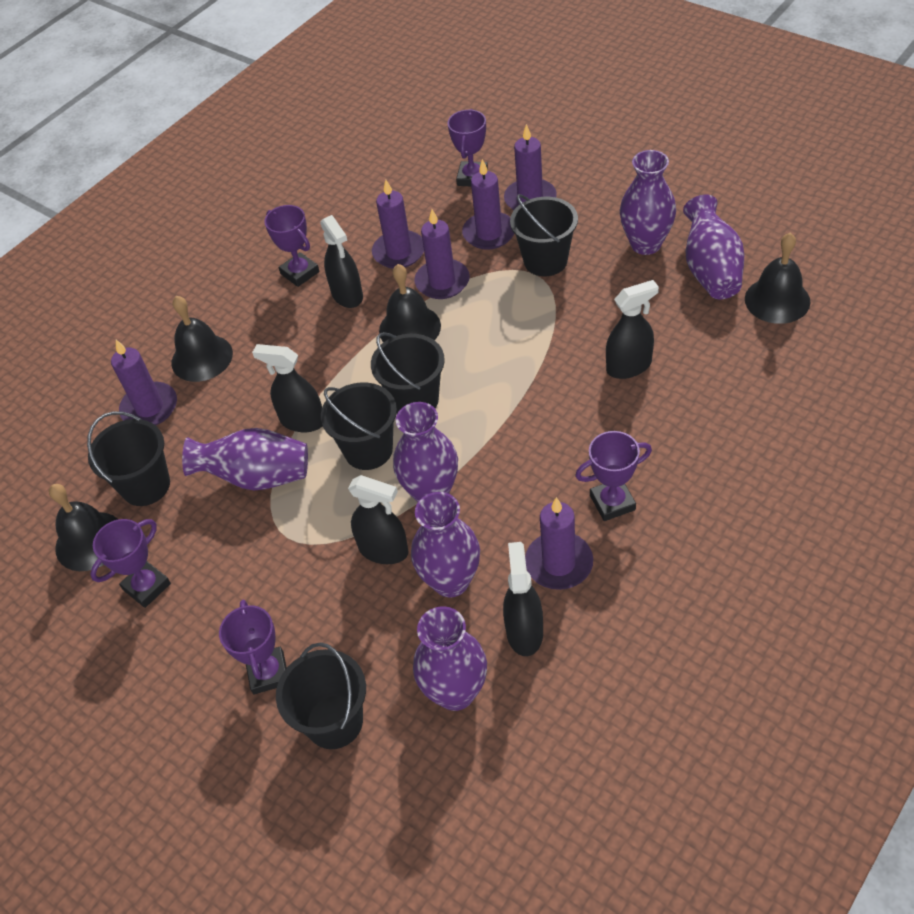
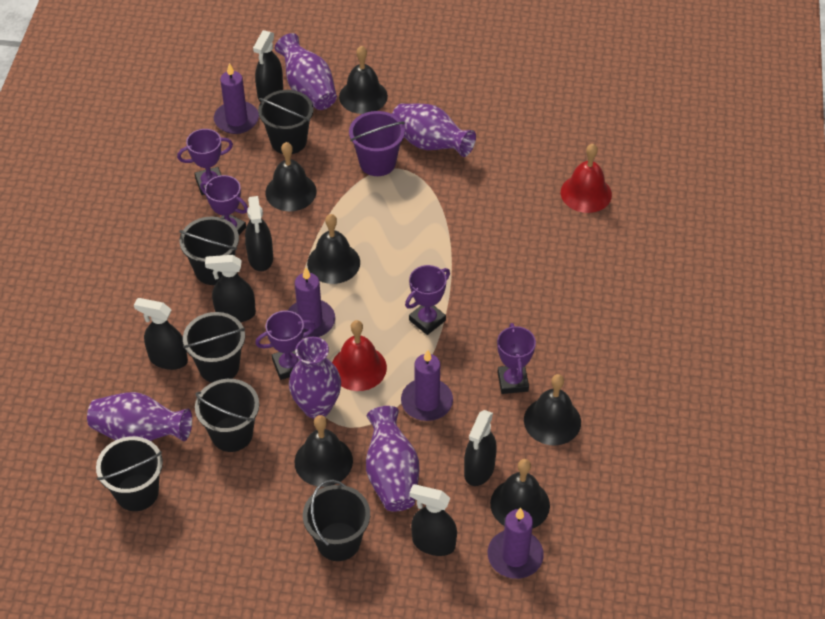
black bell: 4 -> 6
black bucket: 5 -> 6
black spray bottle: 5 -> 6
purple bucket: 0 -> 1
purple candle: 6 -> 4
purple vase: 6 -> 5
red bell: 0 -> 2

